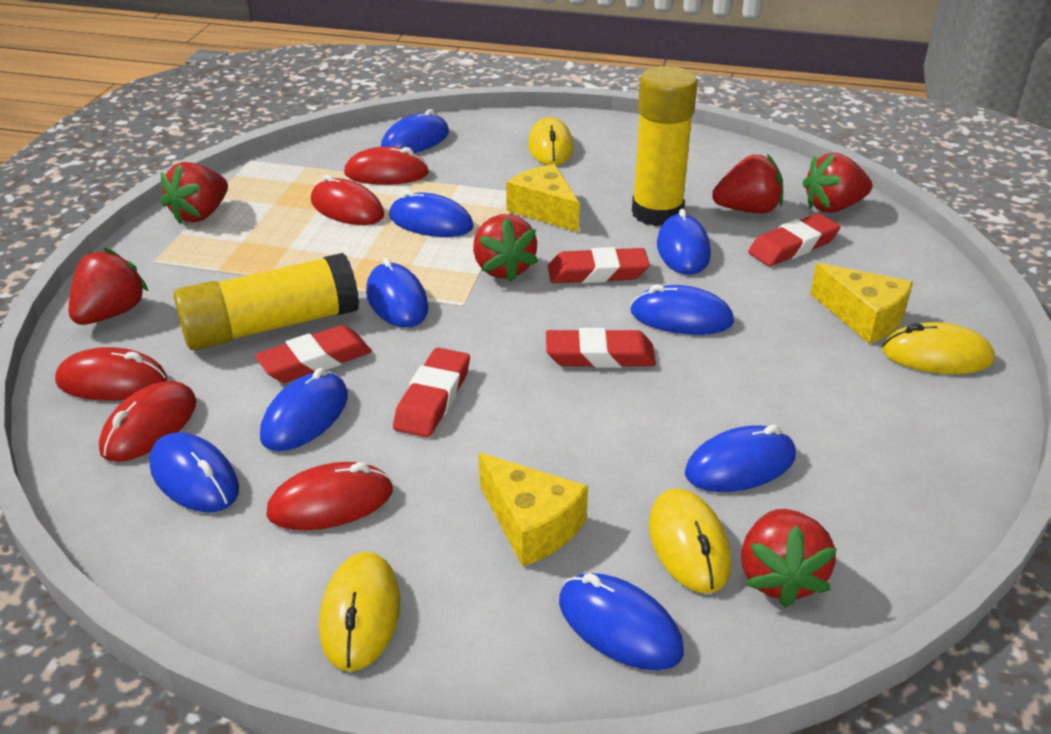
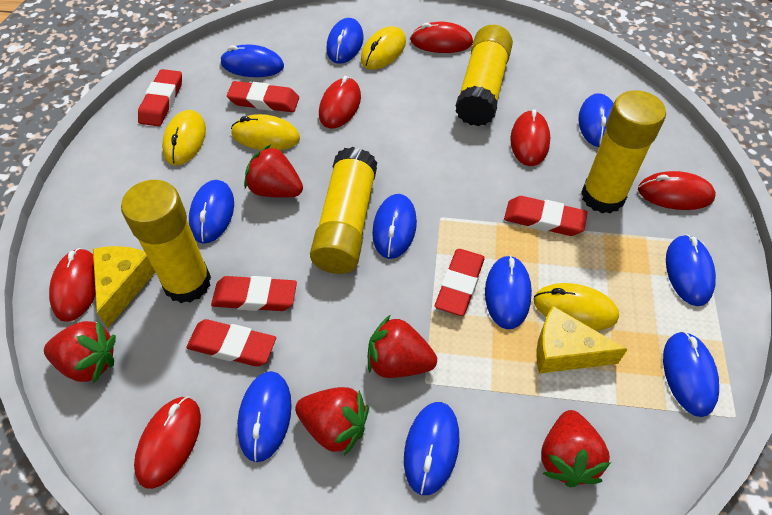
blue mouse: 9 -> 10
red eraser: 5 -> 6
red mouse: 5 -> 6
red strawberry: 6 -> 5
yellow cheese: 3 -> 2
yellow glue stick: 2 -> 4

